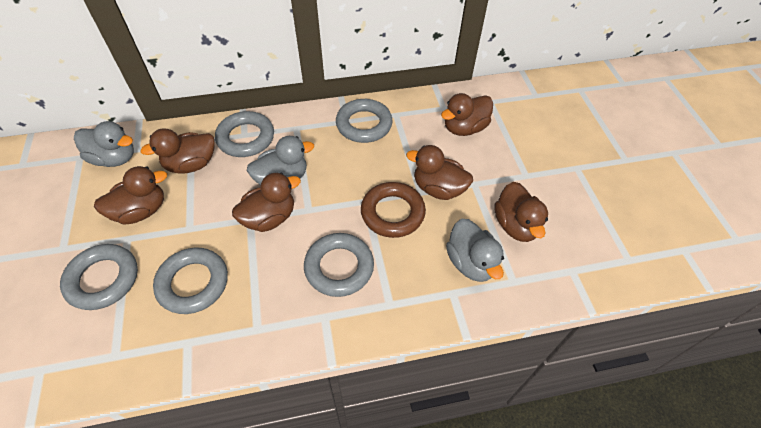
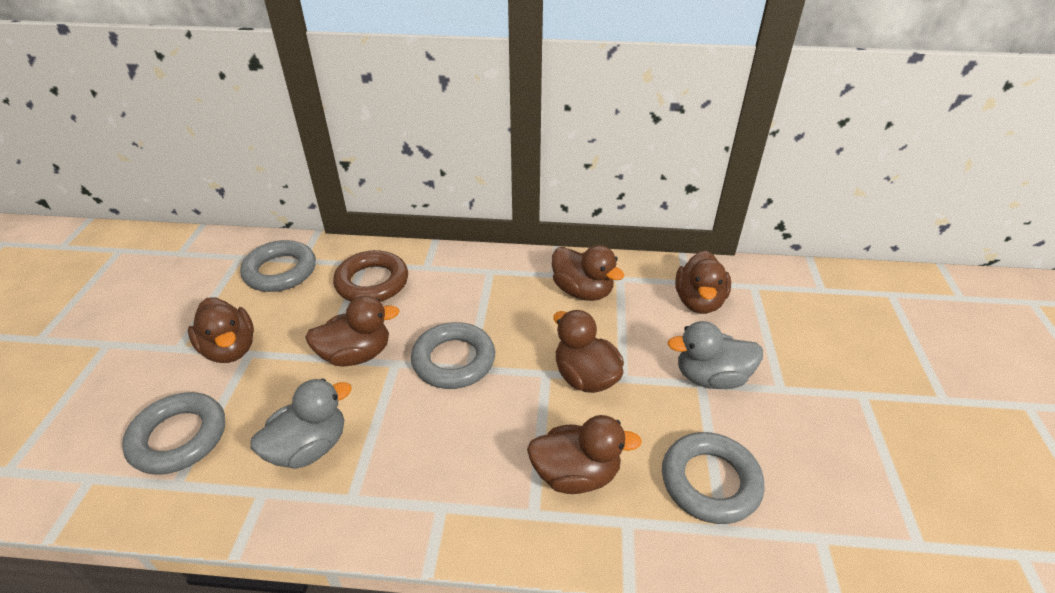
grey duck: 3 -> 2
grey ring: 5 -> 4

